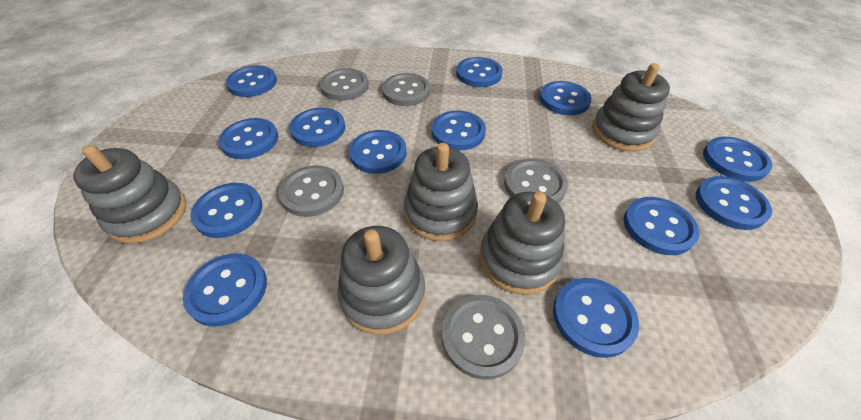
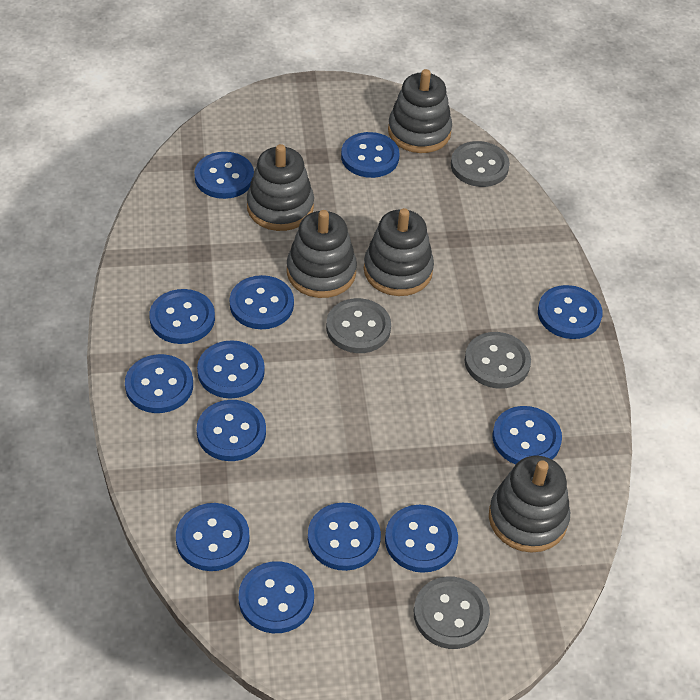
grey button: 5 -> 4

